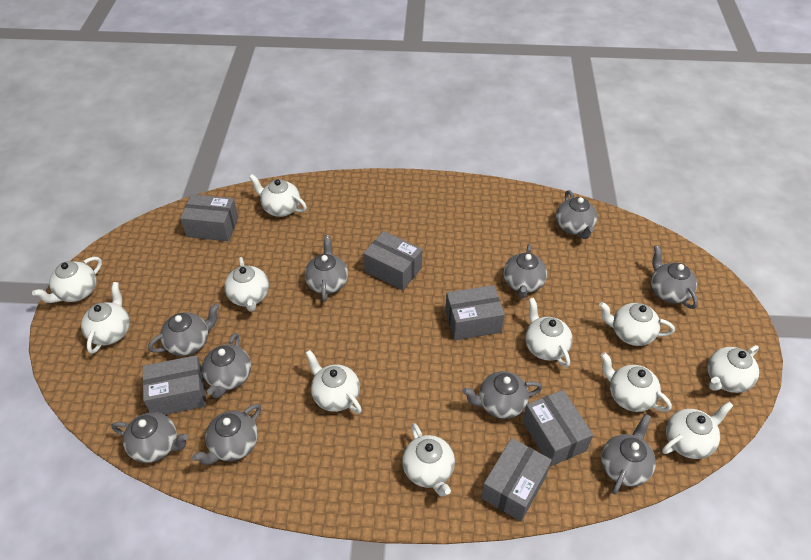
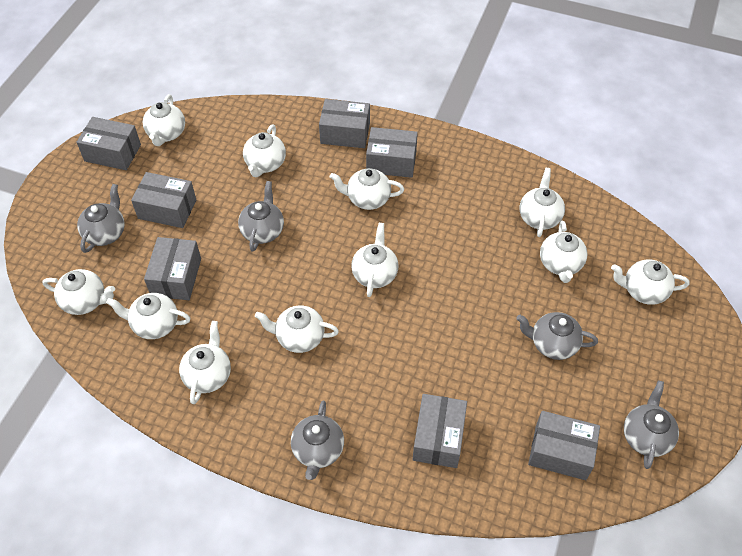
grey box: 6 -> 7
grey teapot: 10 -> 5

